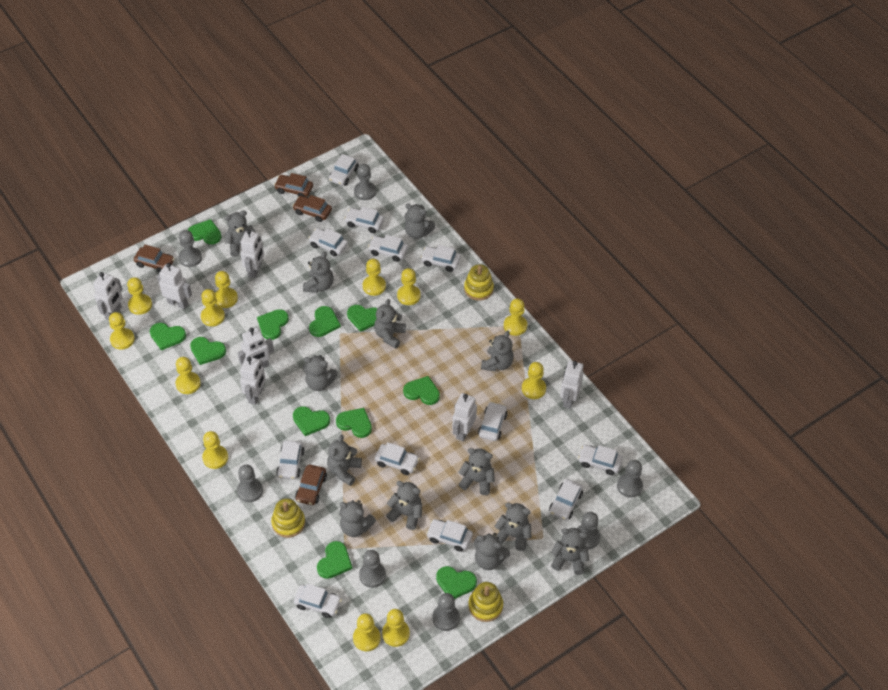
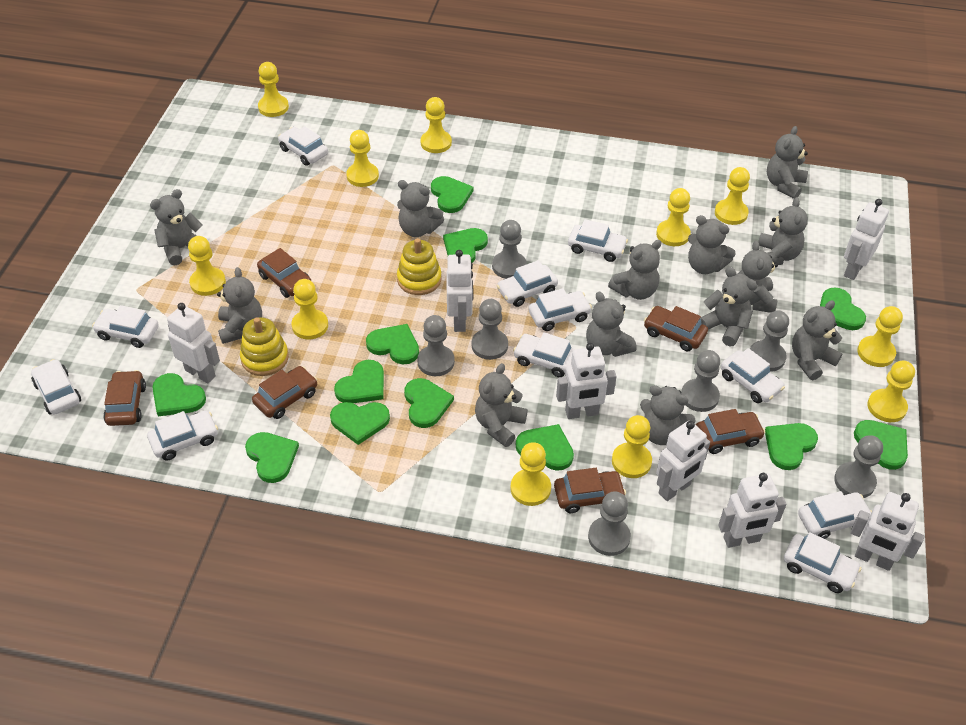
brown car: 4 -> 6
green heart: 11 -> 12
white car: 12 -> 11
yellow pawn: 12 -> 11
yellow stacking toy: 3 -> 2

